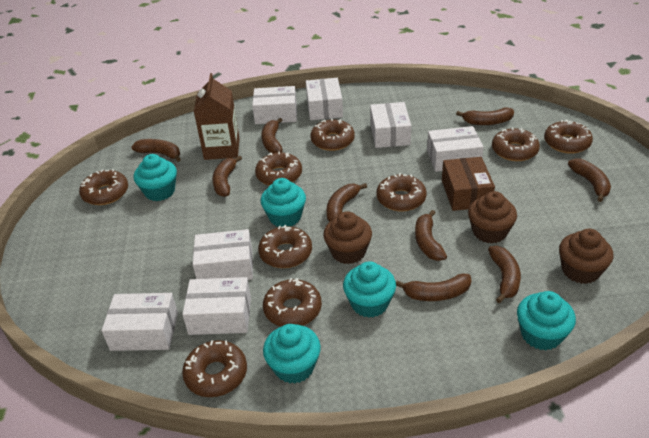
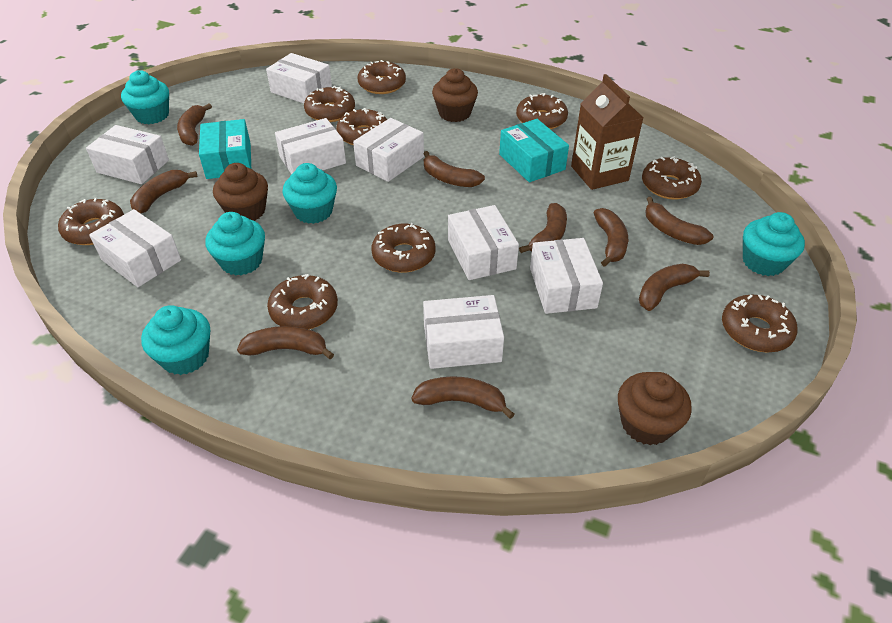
brown box: 1 -> 0
turquoise box: 0 -> 2
white box: 7 -> 8

